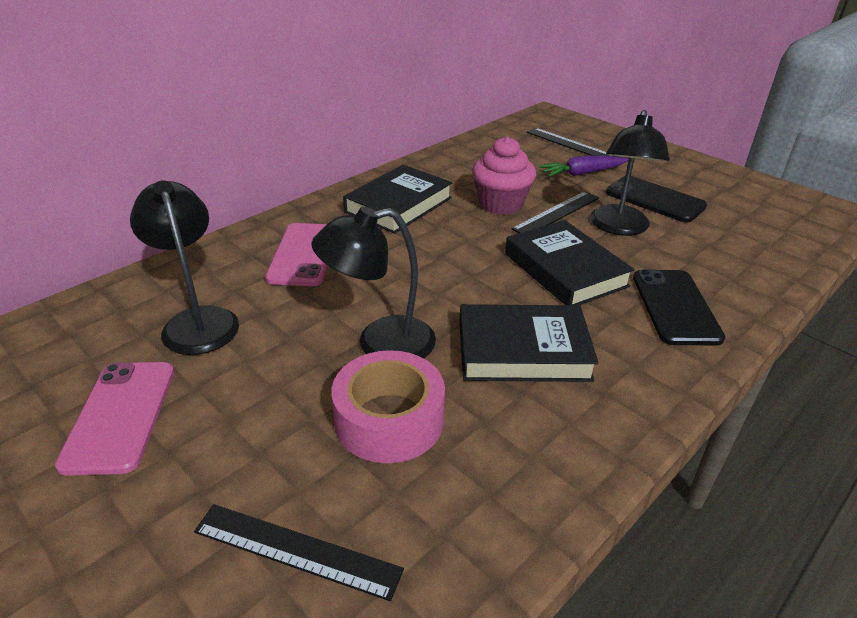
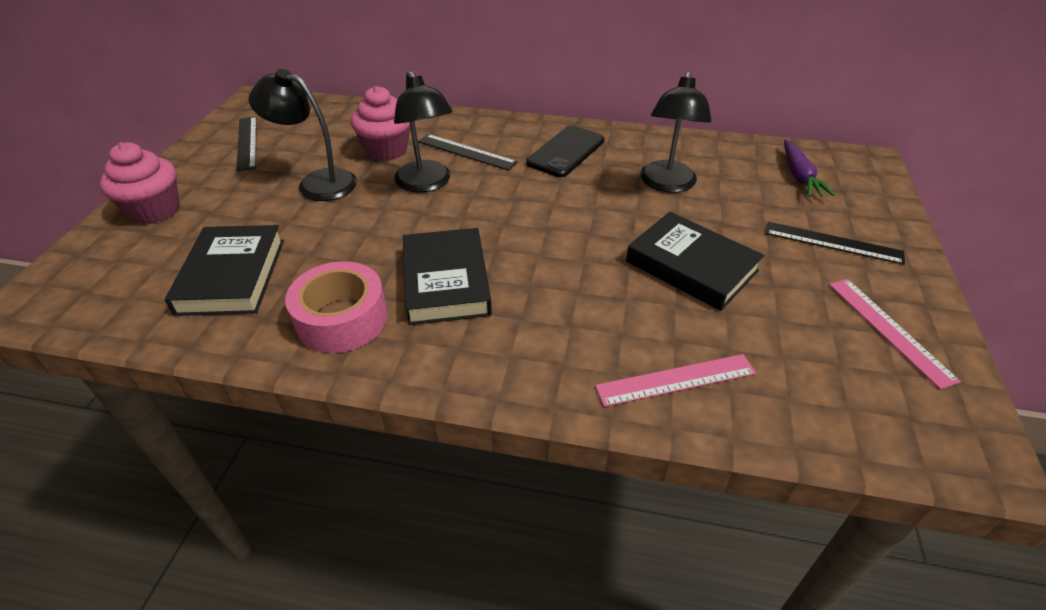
black phone: 2 -> 1
pink cupcake: 1 -> 2
pink phone: 2 -> 0
pink ruler: 0 -> 2

